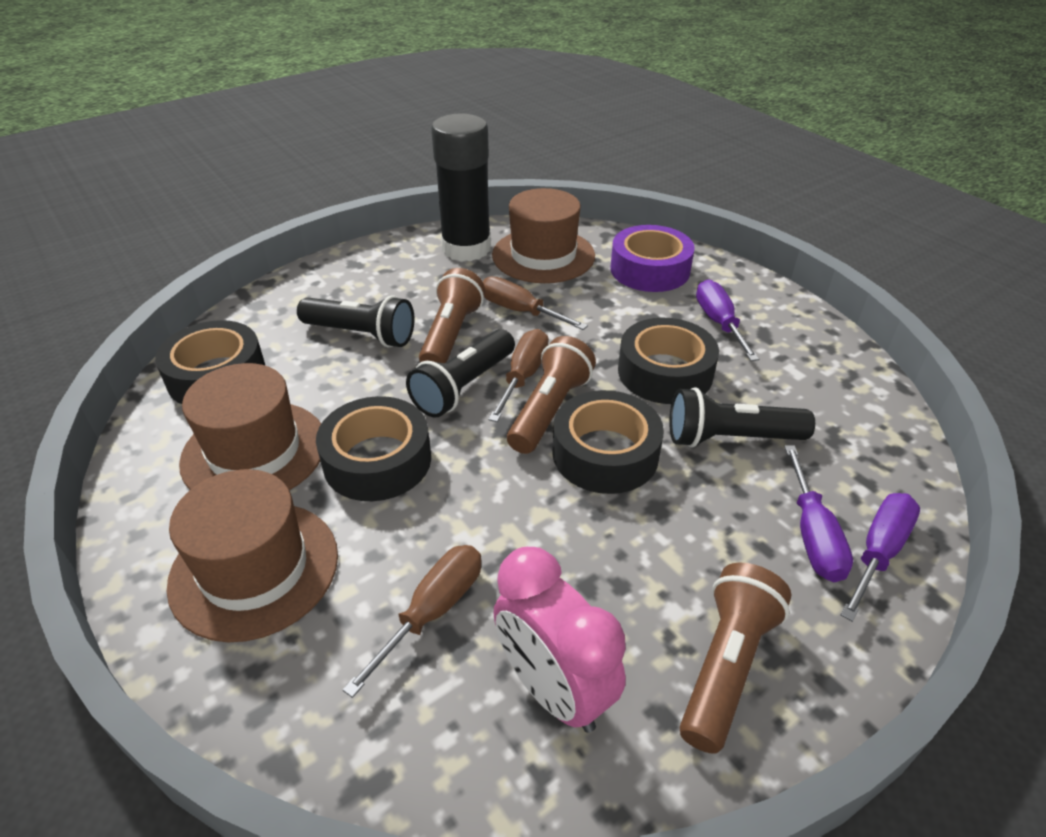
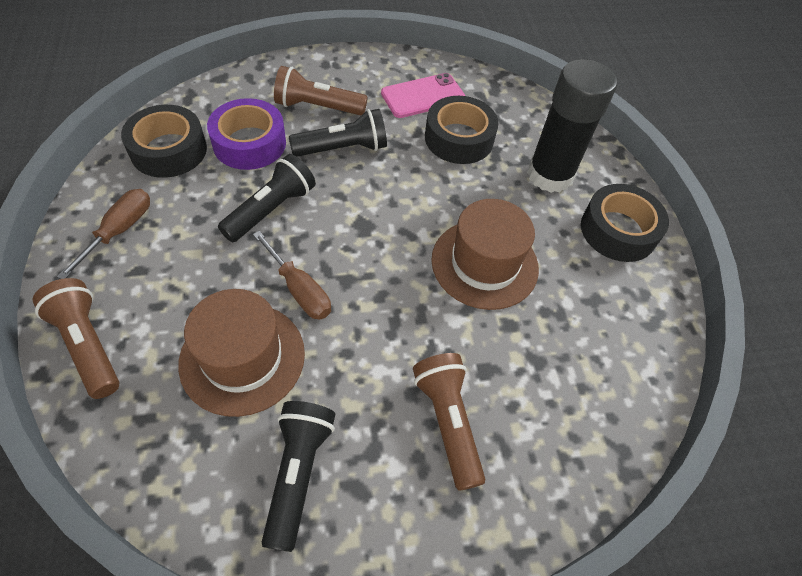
black tape: 4 -> 3
brown hat: 3 -> 2
brown screwdriver: 3 -> 2
pink clock: 1 -> 0
pink phone: 0 -> 1
purple screwdriver: 3 -> 0

